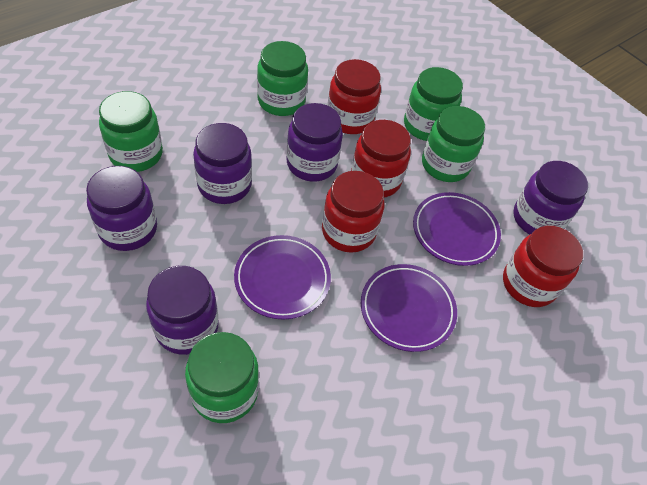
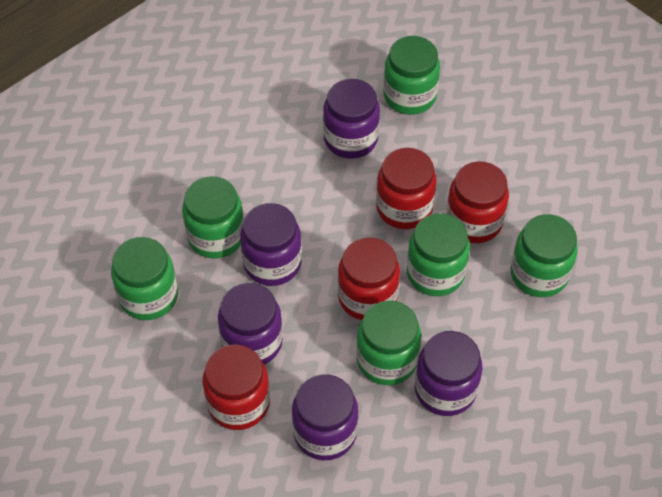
green jar: 5 -> 6
purple plate: 3 -> 0

